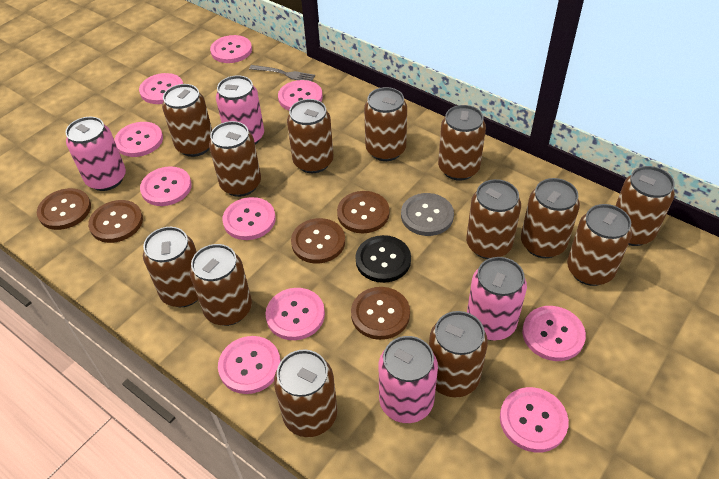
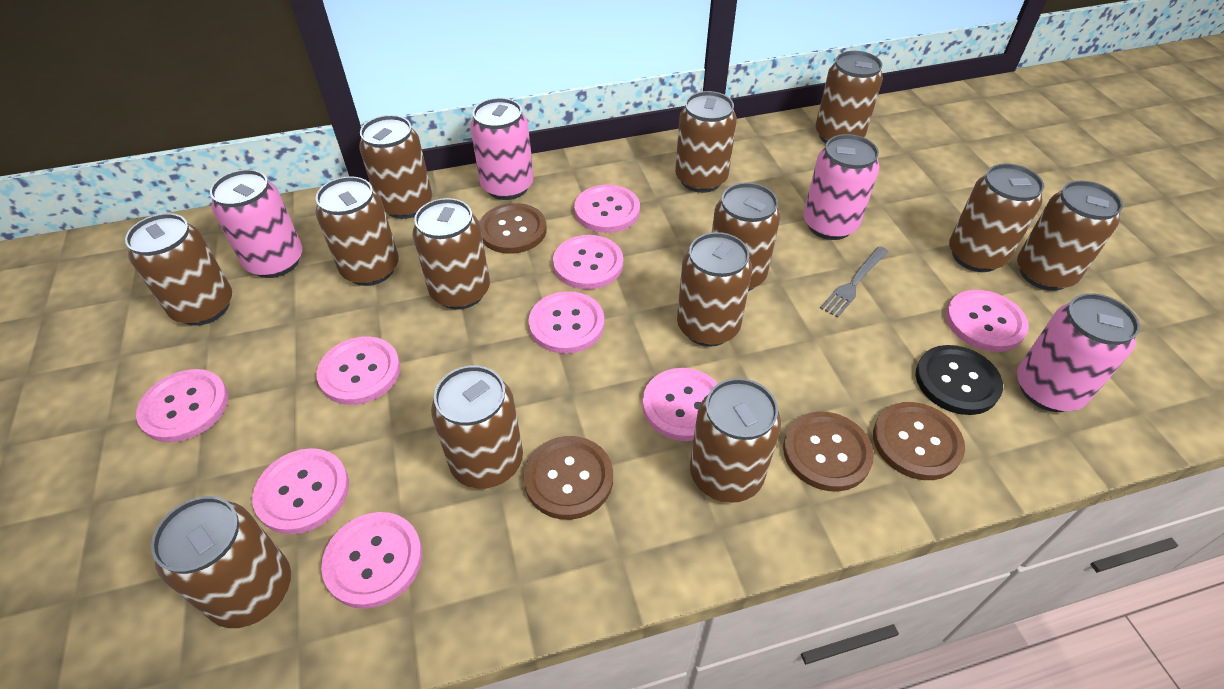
brown button: 5 -> 4
grey button: 1 -> 0
pink button: 10 -> 9

